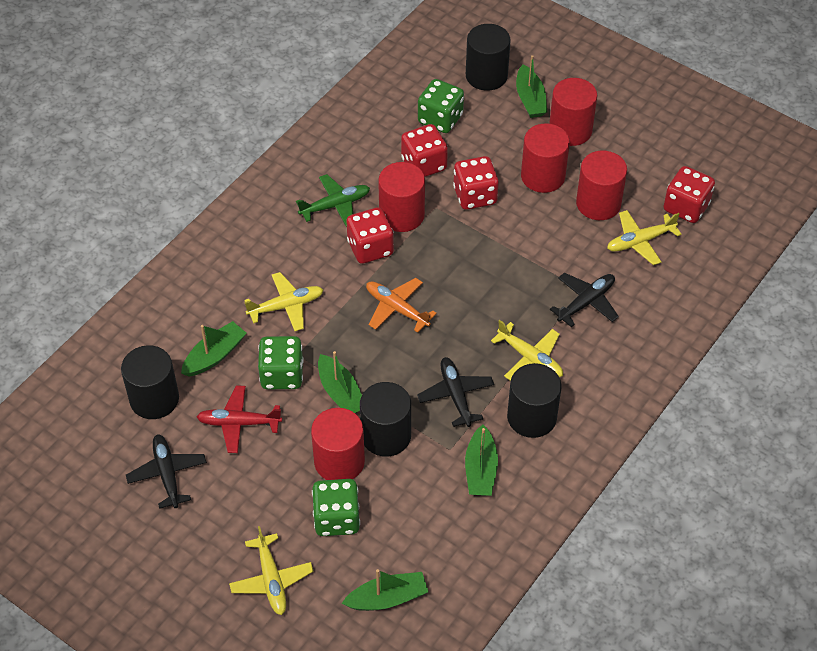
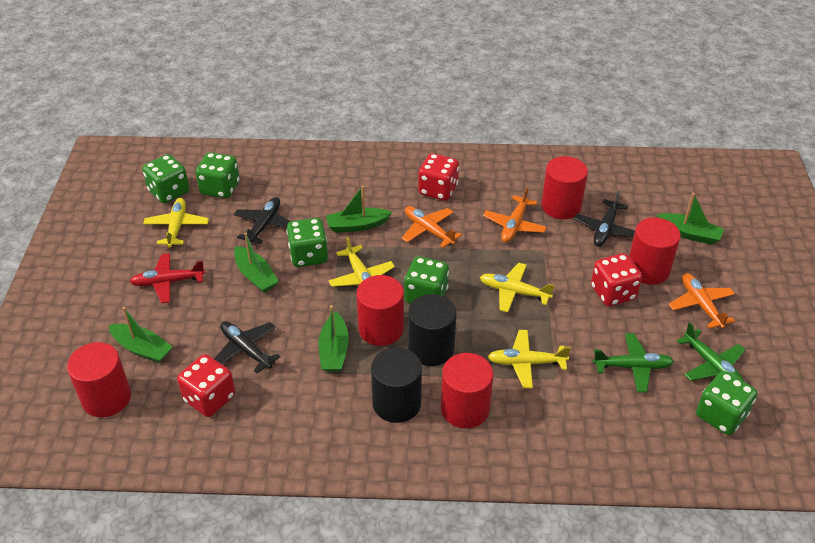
black cylinder: 4 -> 2
green dice: 3 -> 5
green plane: 1 -> 2
orange plane: 1 -> 3
red dice: 4 -> 3

